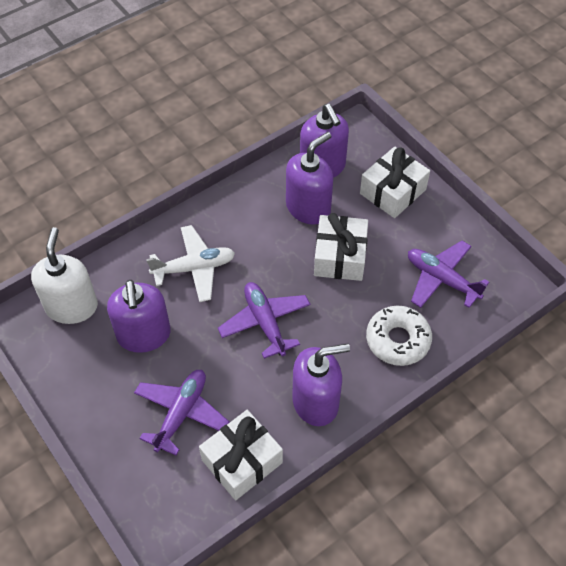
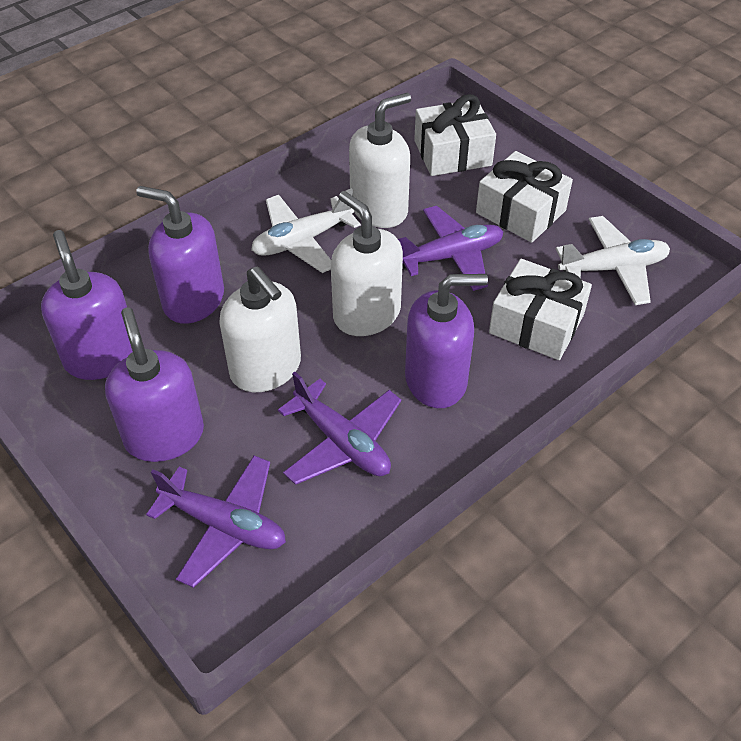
white donut: 1 -> 0
white plane: 1 -> 2
white soap dispenser: 1 -> 3

